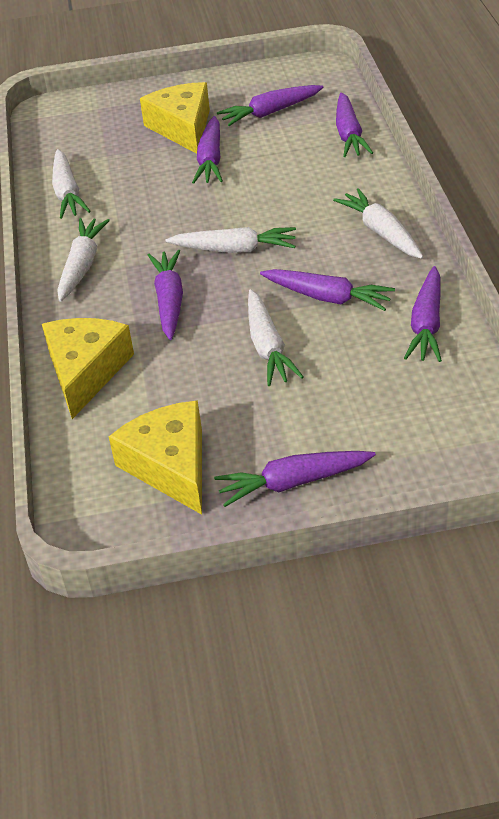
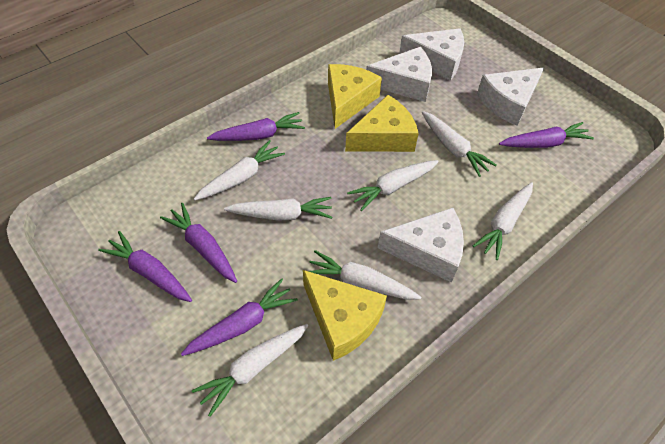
purple carrot: 7 -> 5
white carrot: 5 -> 7
white cheese: 0 -> 4

